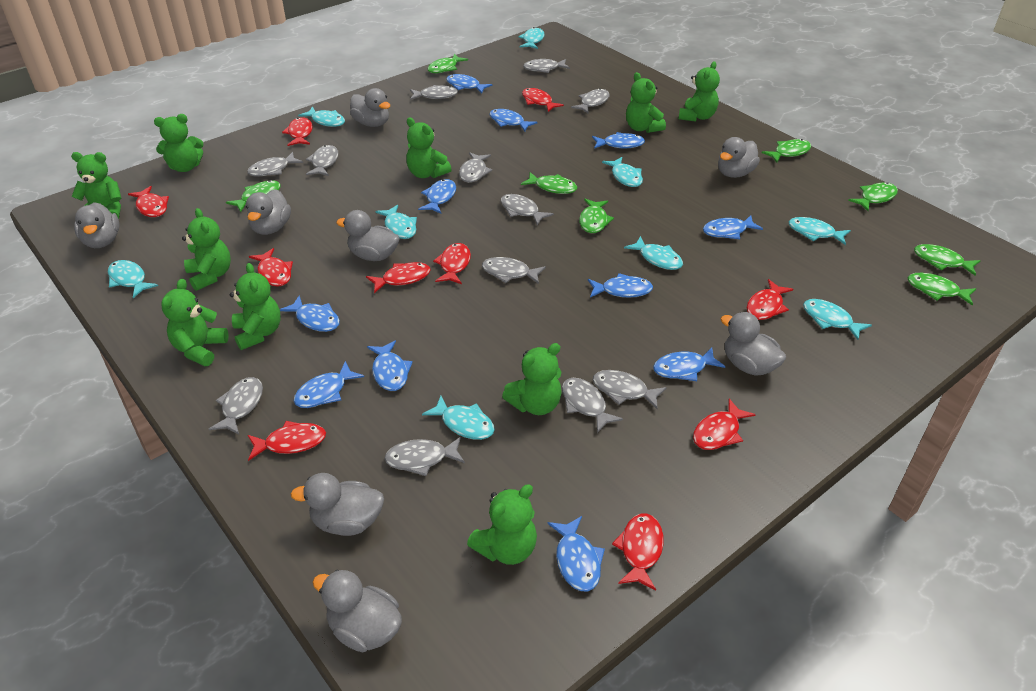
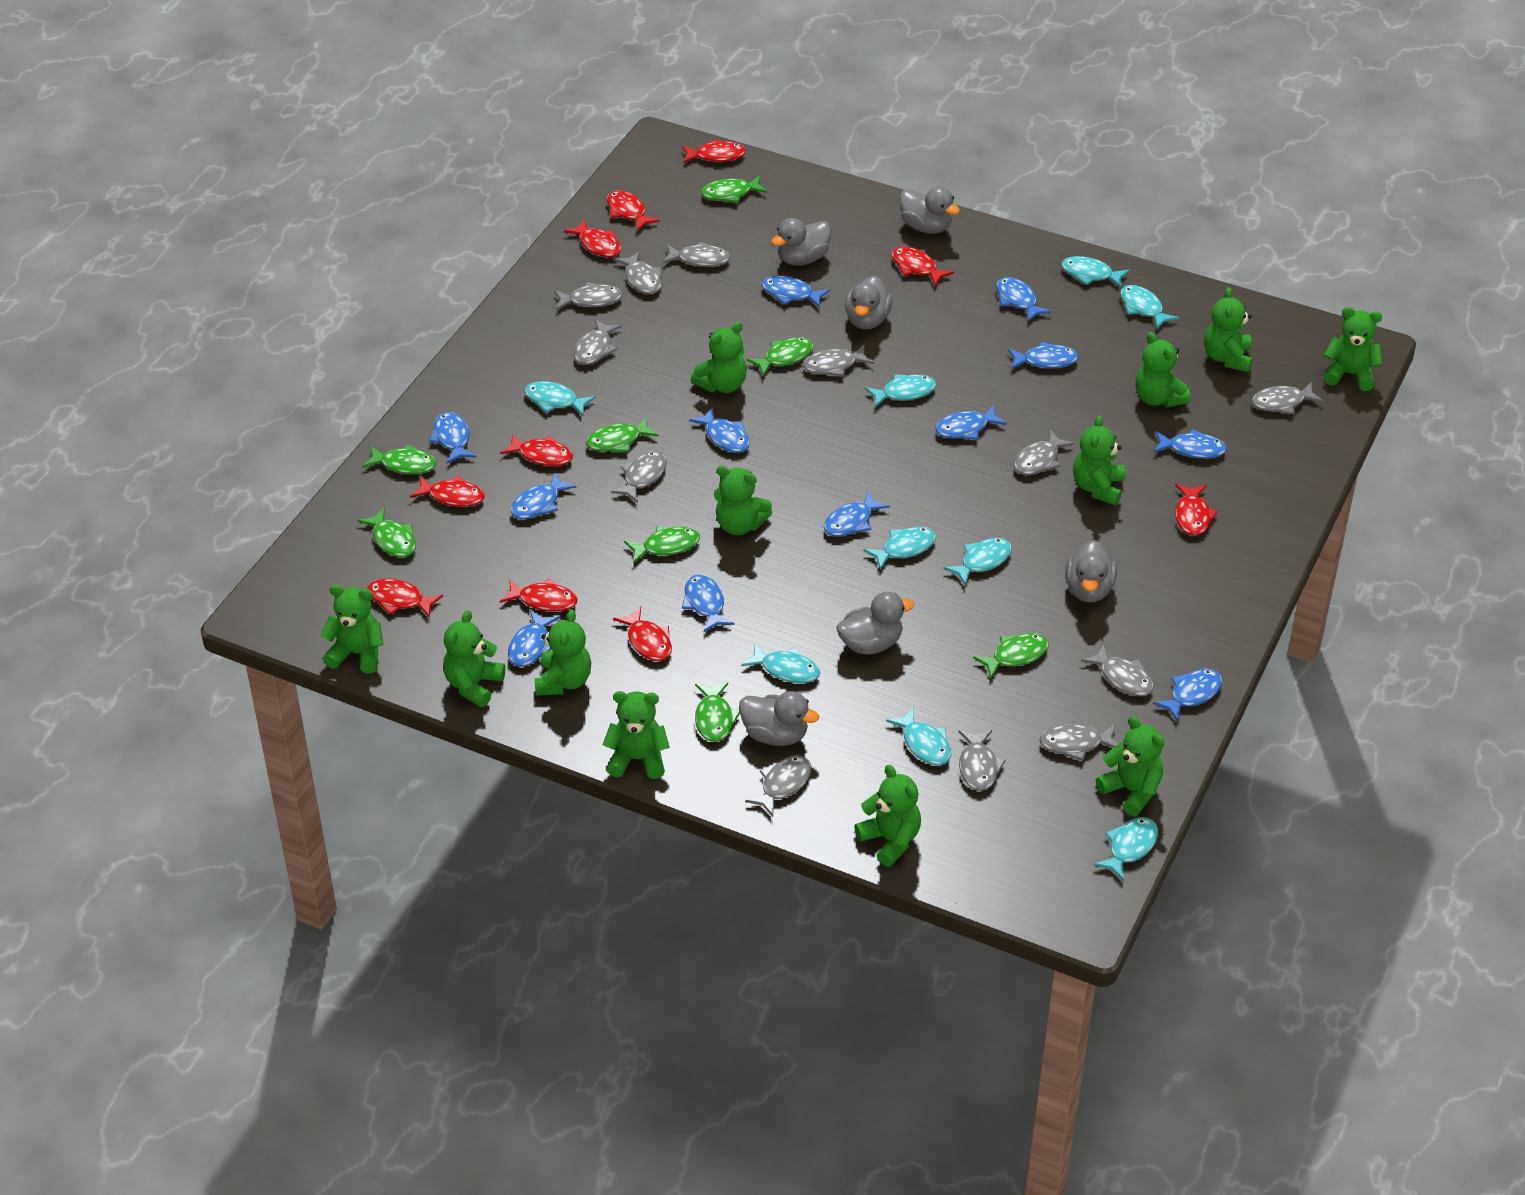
blue fish: 11 -> 12
green teddy bear: 10 -> 12
grey duck: 8 -> 6

